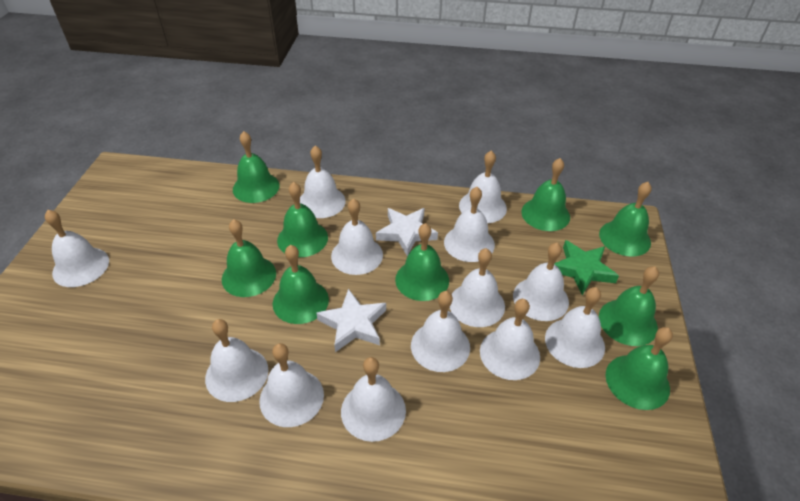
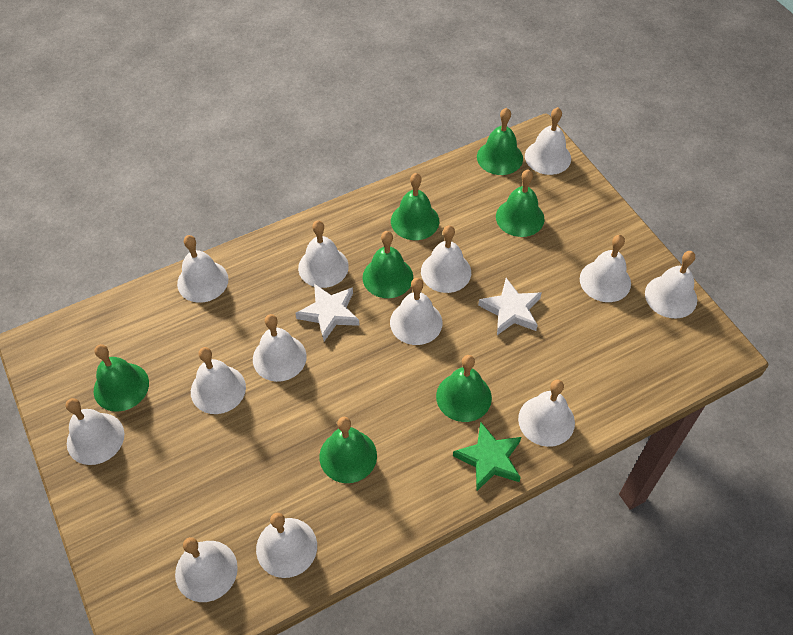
green bell: 9 -> 7

